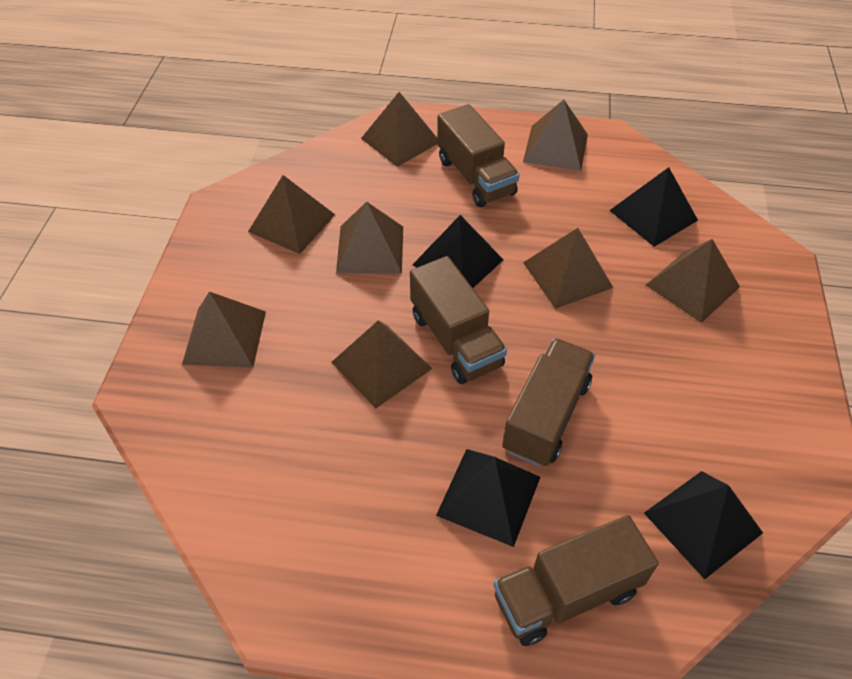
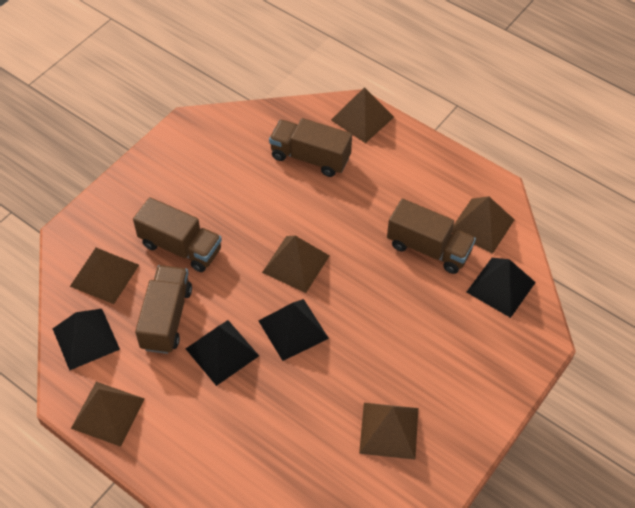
brown pyramid: 8 -> 6

